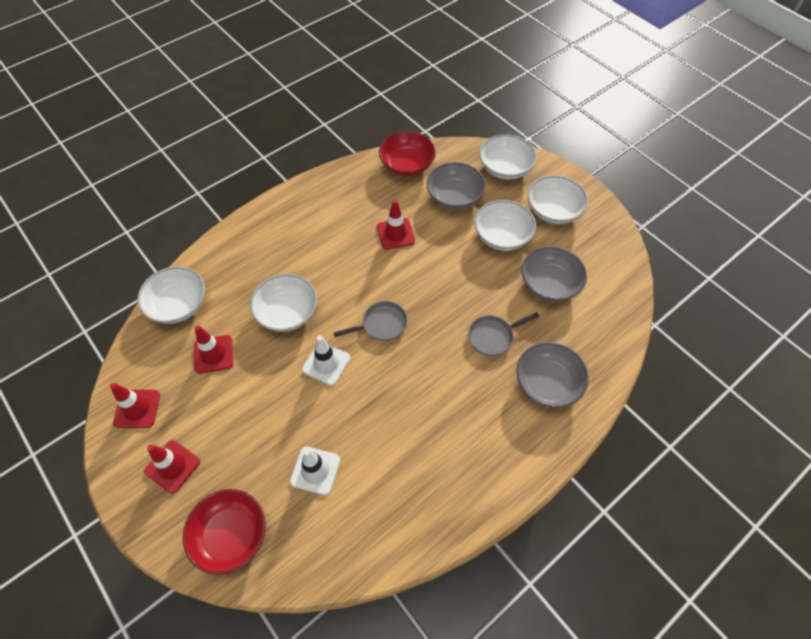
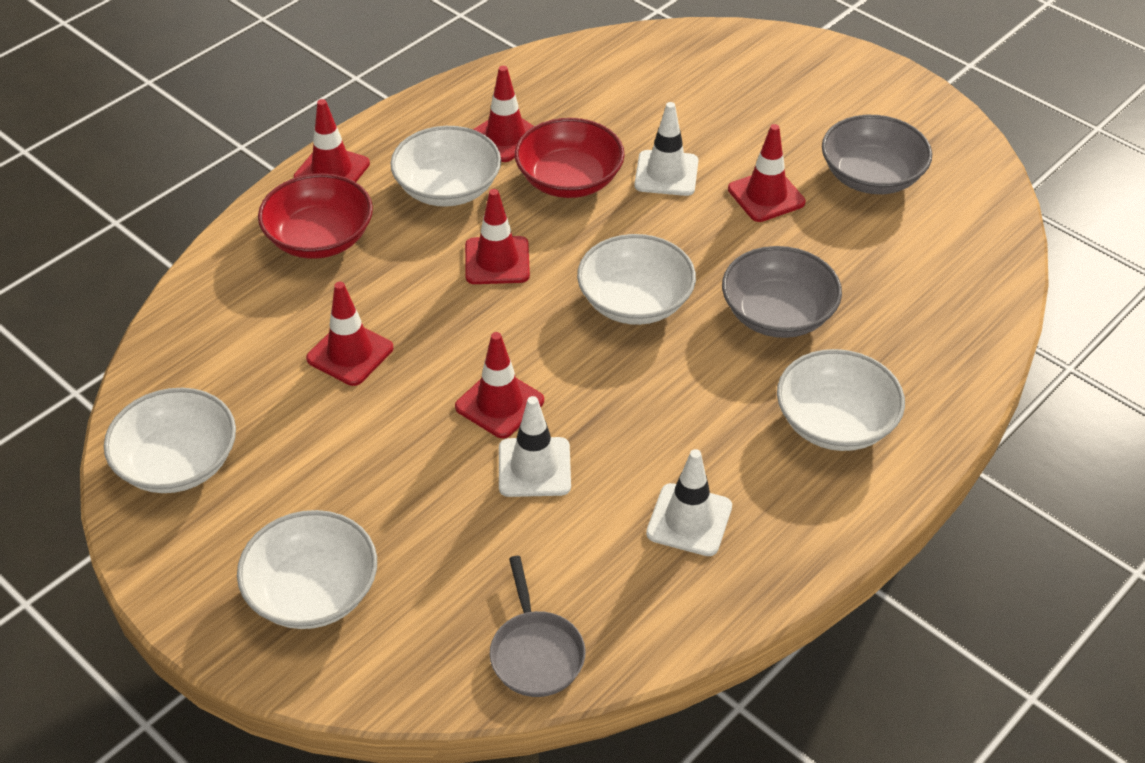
grey bowl: 3 -> 2
grey pan: 2 -> 1
red traffic cone: 4 -> 6
white traffic cone: 2 -> 3

